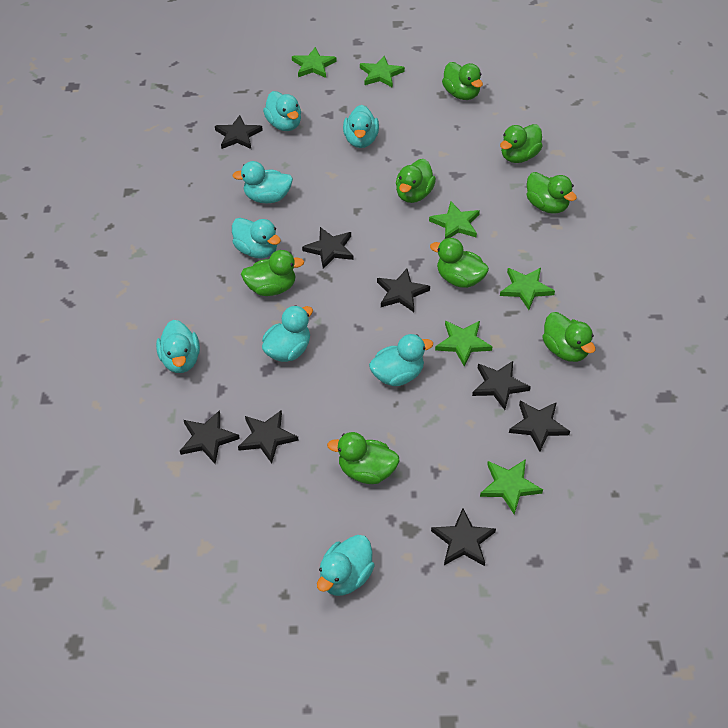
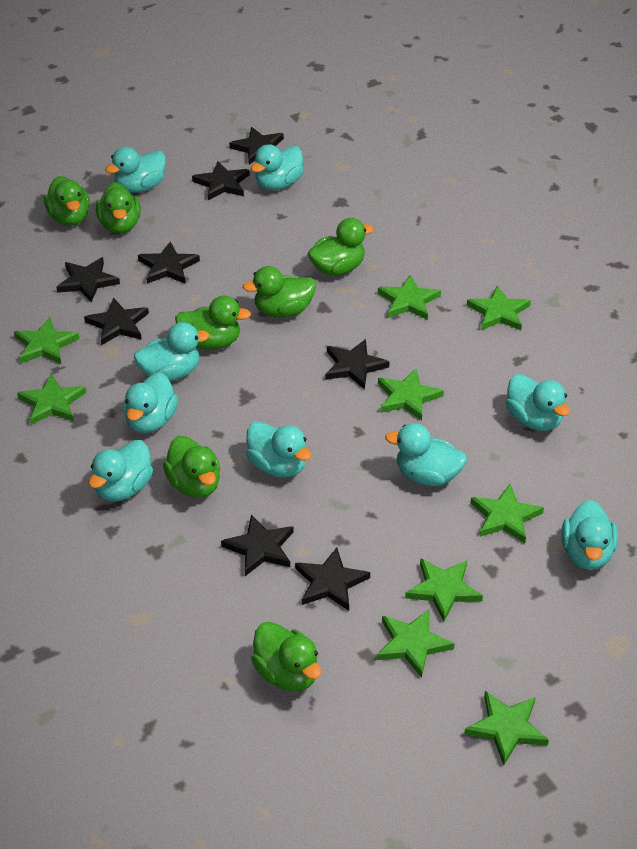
green duck: 8 -> 7
green star: 6 -> 9
turquoise duck: 8 -> 9

